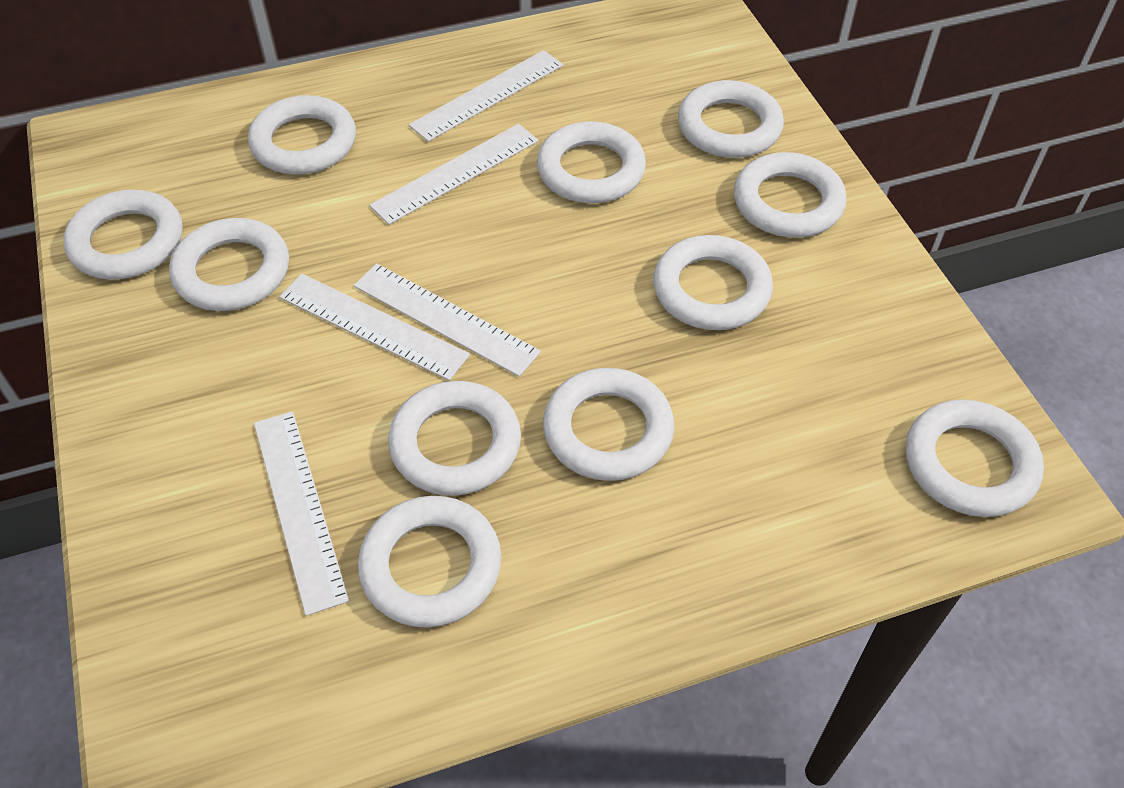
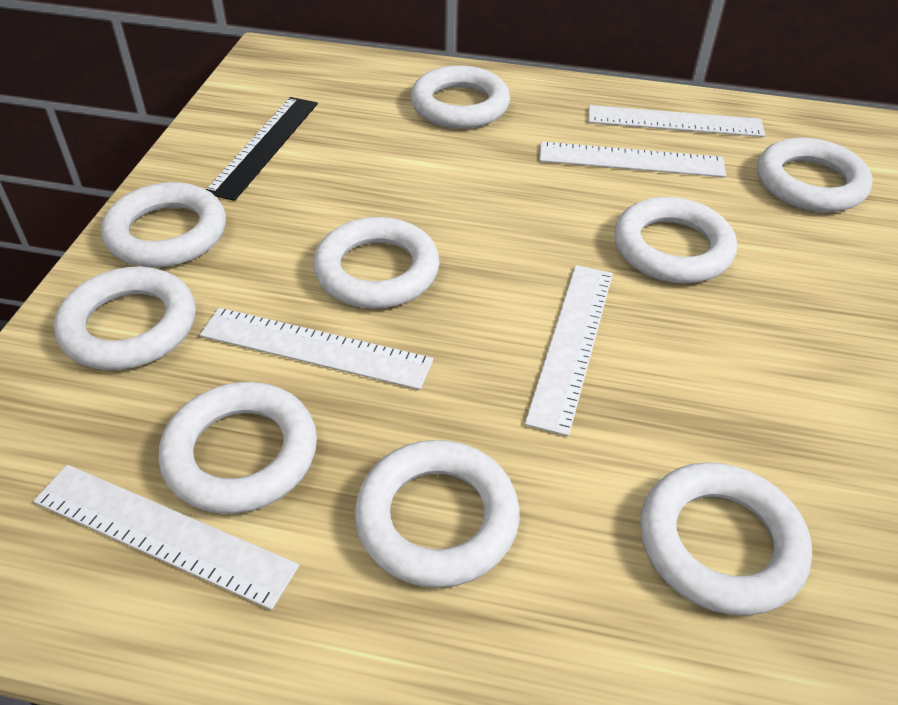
black ruler: 0 -> 1
white ring: 11 -> 9

